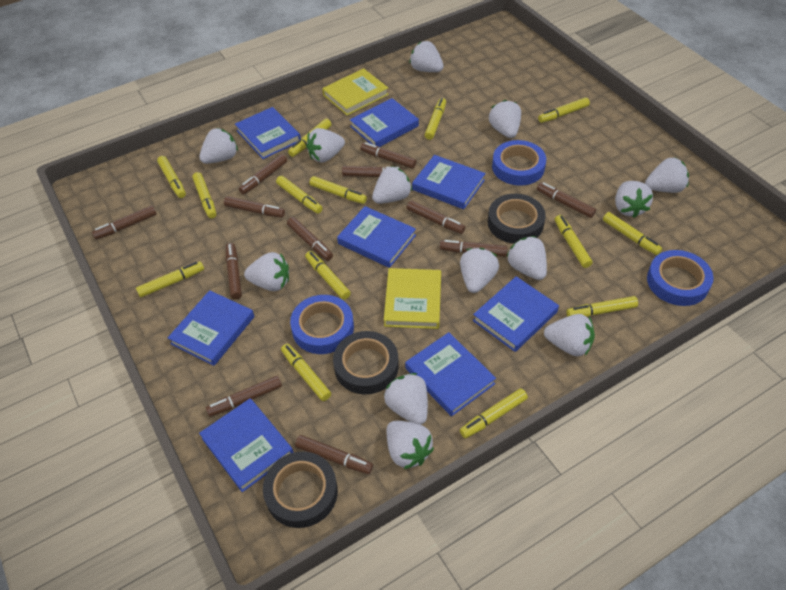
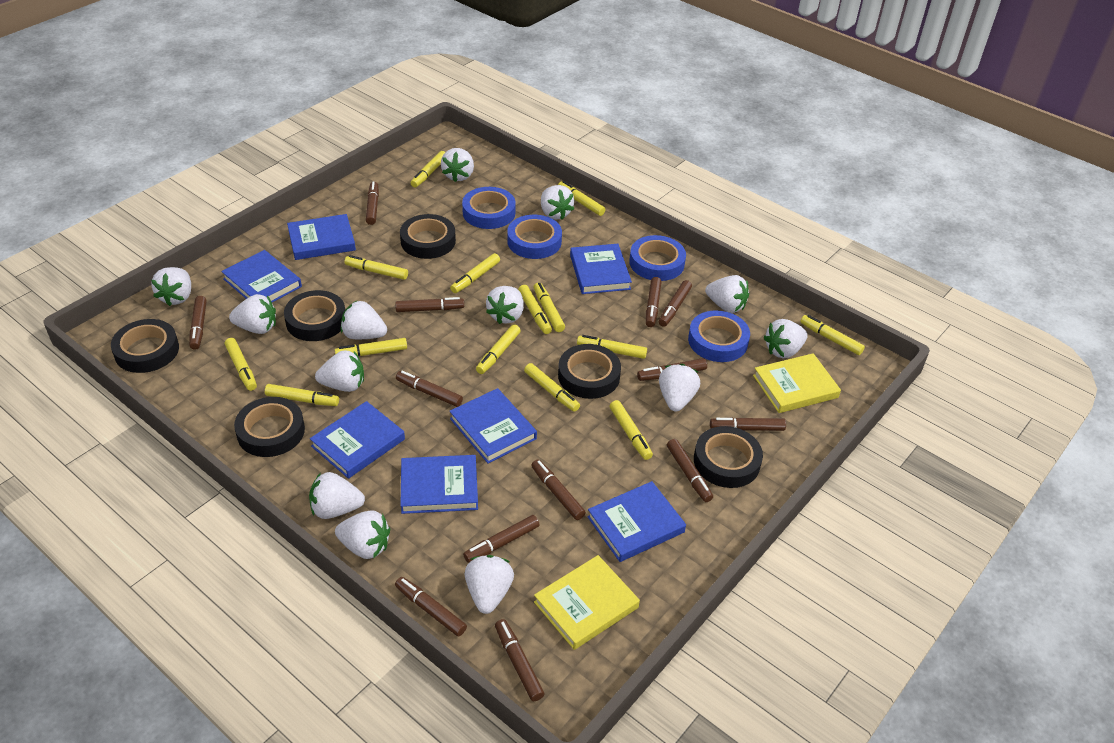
black tape: 3 -> 6
blue book: 8 -> 7
blue tape: 3 -> 4
brown marker: 12 -> 13

